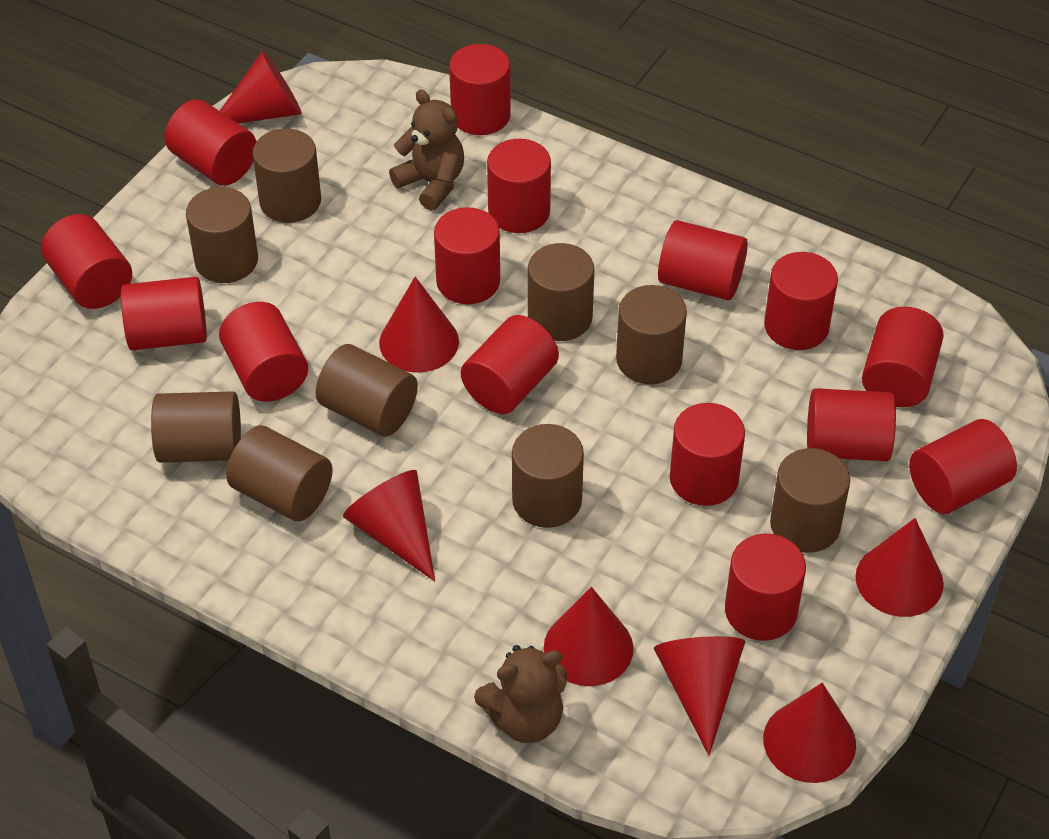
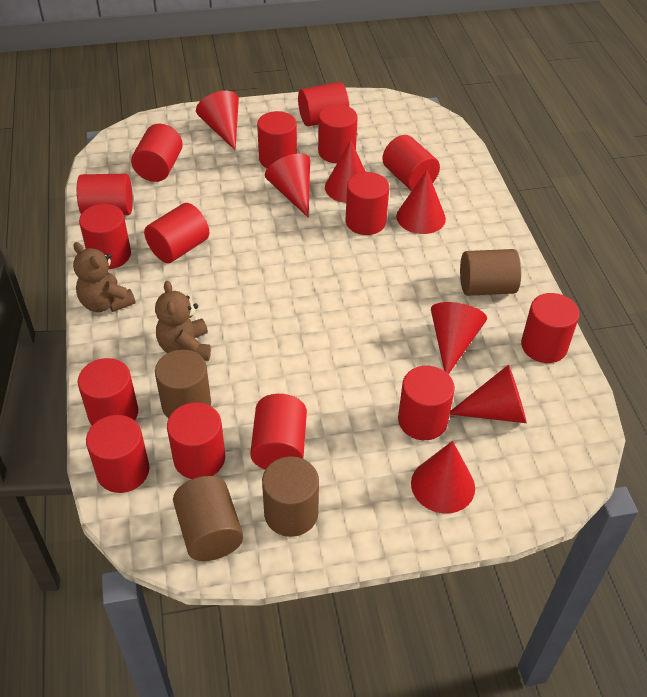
brown cylinder: 9 -> 4

